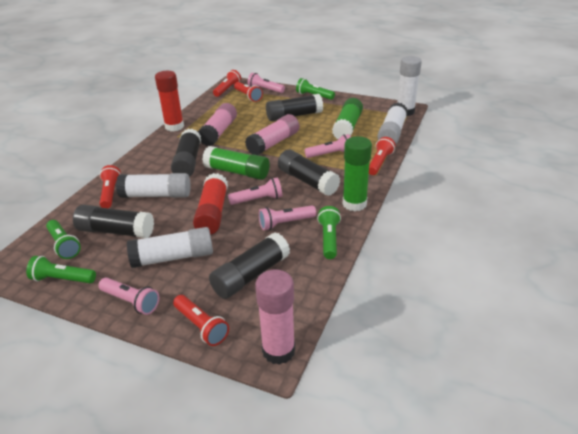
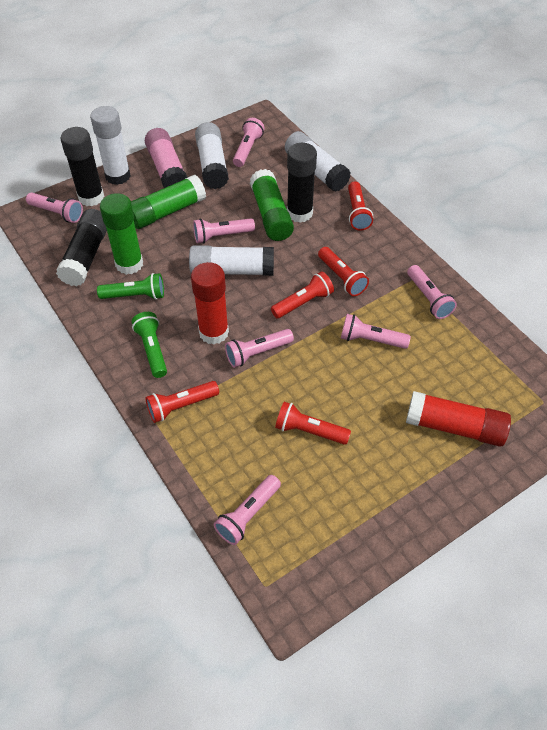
black glue stick: 5 -> 3
green flashlight: 4 -> 2
pink flashlight: 5 -> 7
pink glue stick: 3 -> 1

